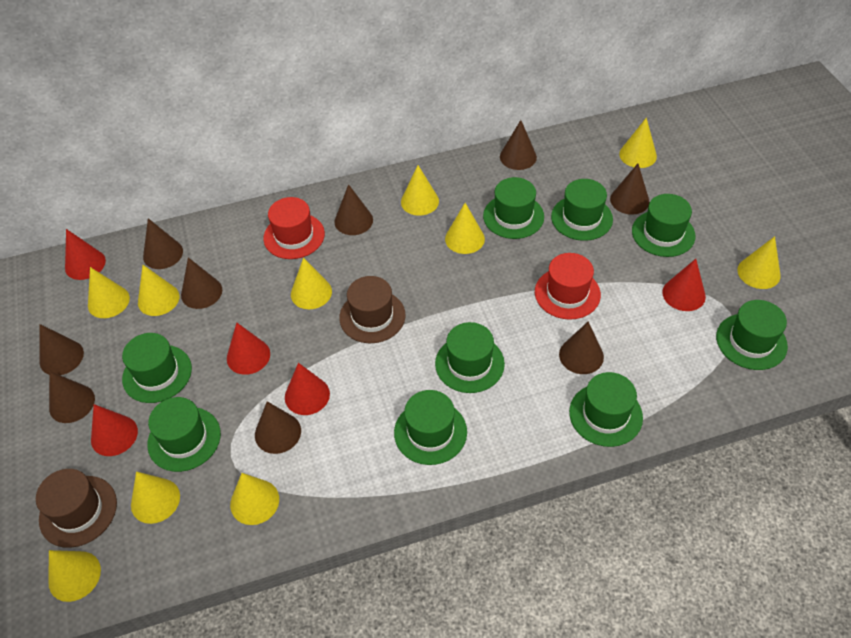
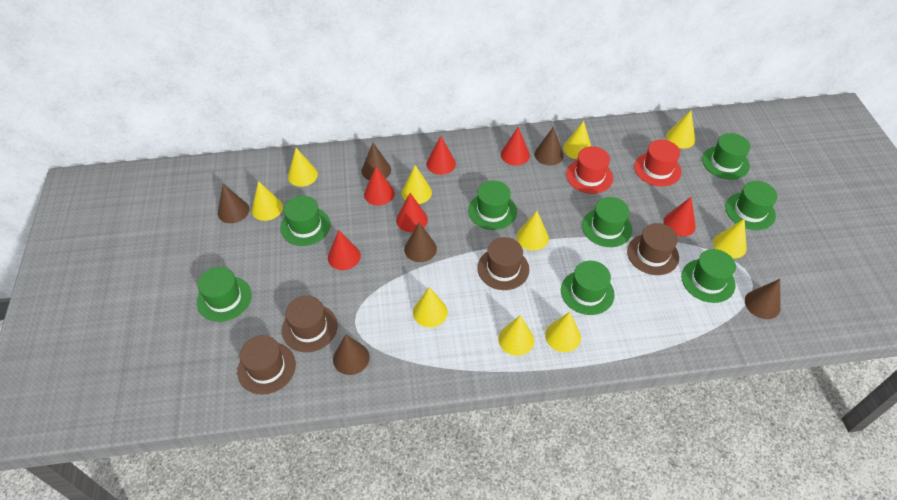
brown cone: 9 -> 6
brown hat: 2 -> 4
green hat: 9 -> 8
red cone: 5 -> 6

